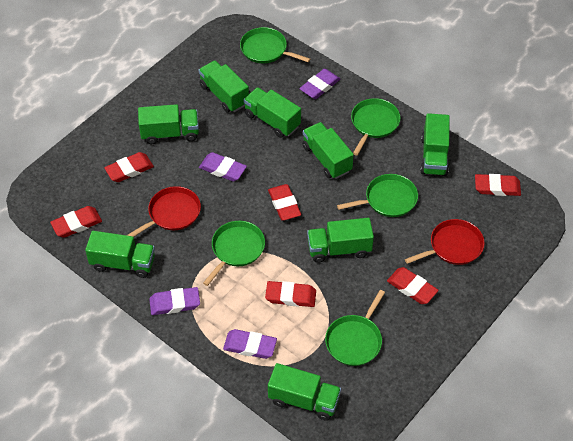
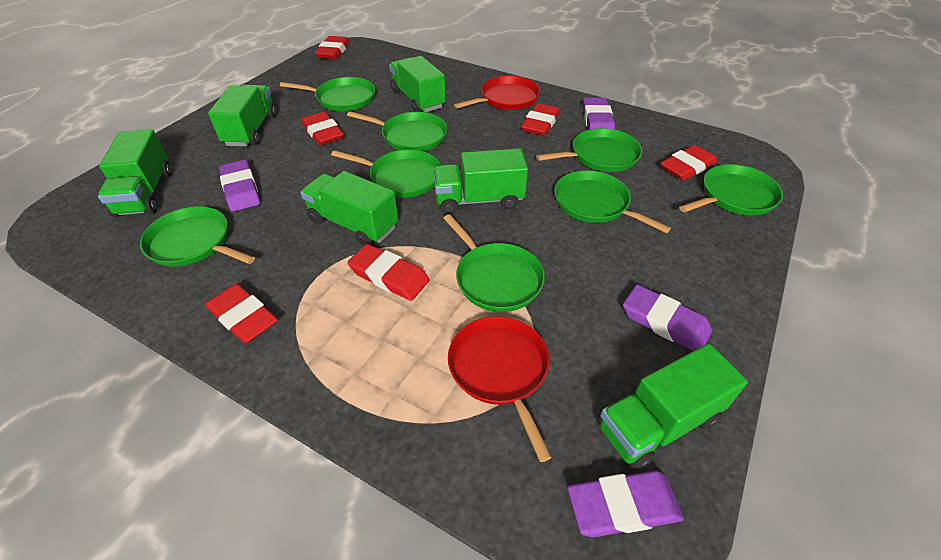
green pan: 5 -> 8
green truck: 8 -> 6

